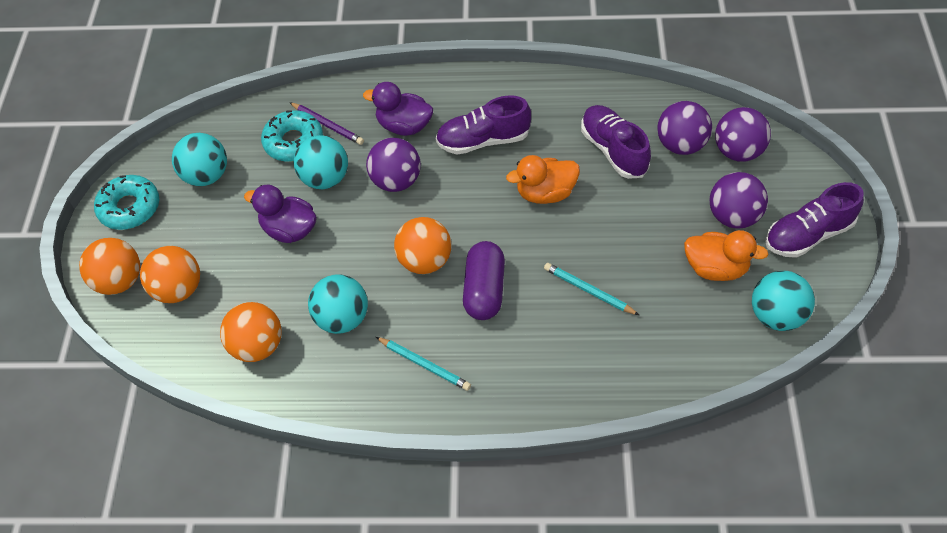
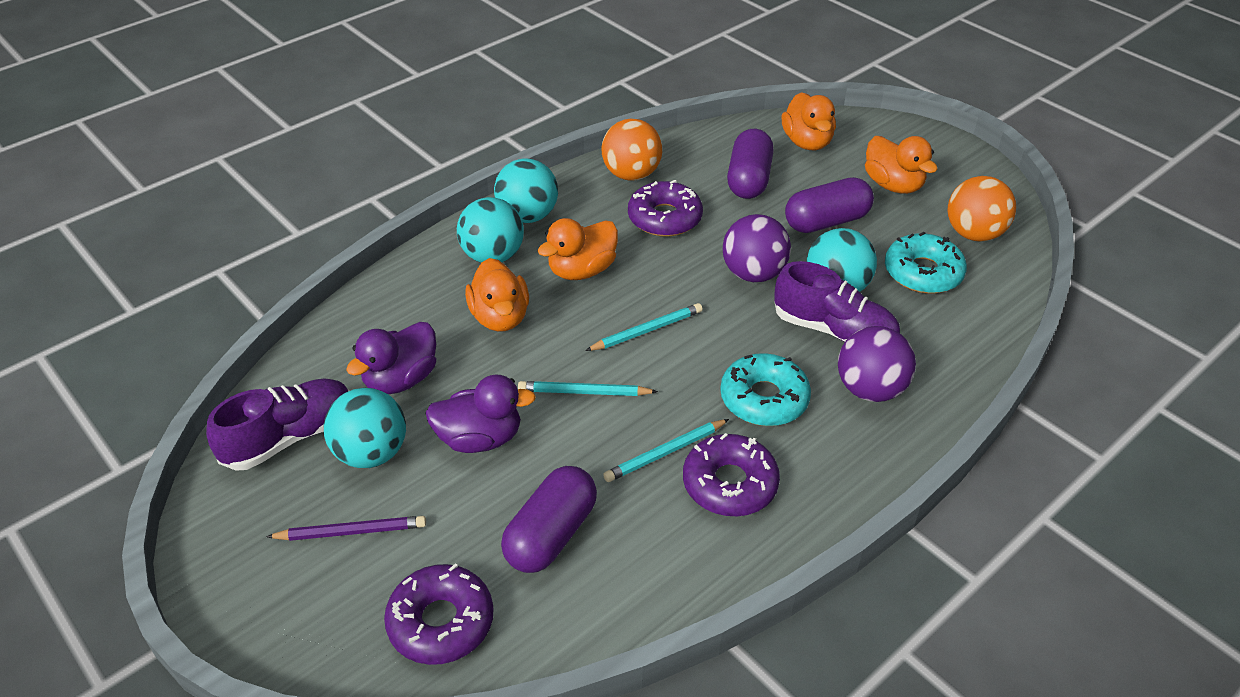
orange ball: 4 -> 2
orange duck: 2 -> 4
purple ball: 4 -> 2
purple capsule: 1 -> 3
purple donut: 0 -> 3
purple shoe: 3 -> 2
turquoise pencil: 2 -> 3

